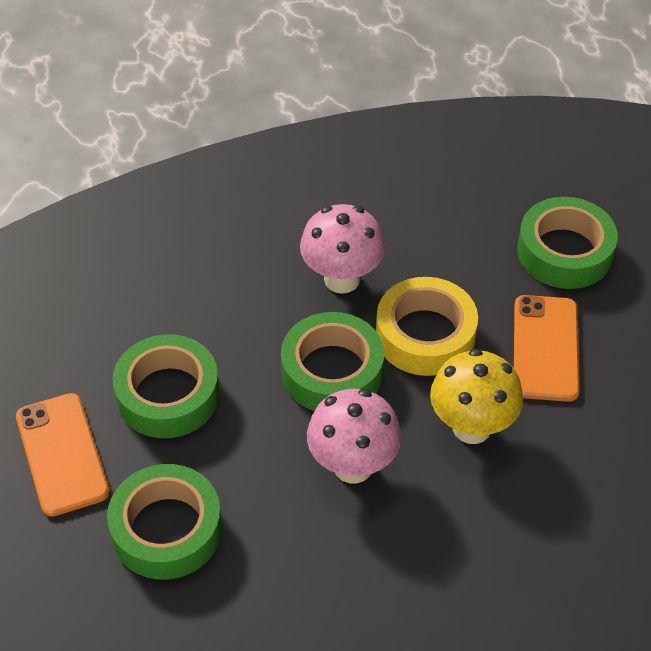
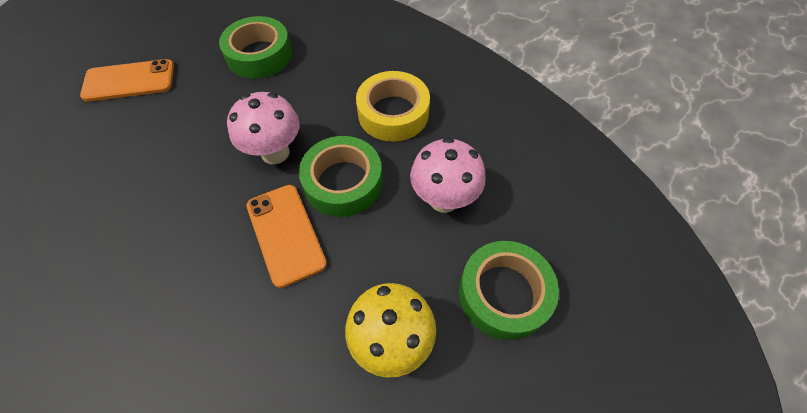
green tape: 4 -> 3

